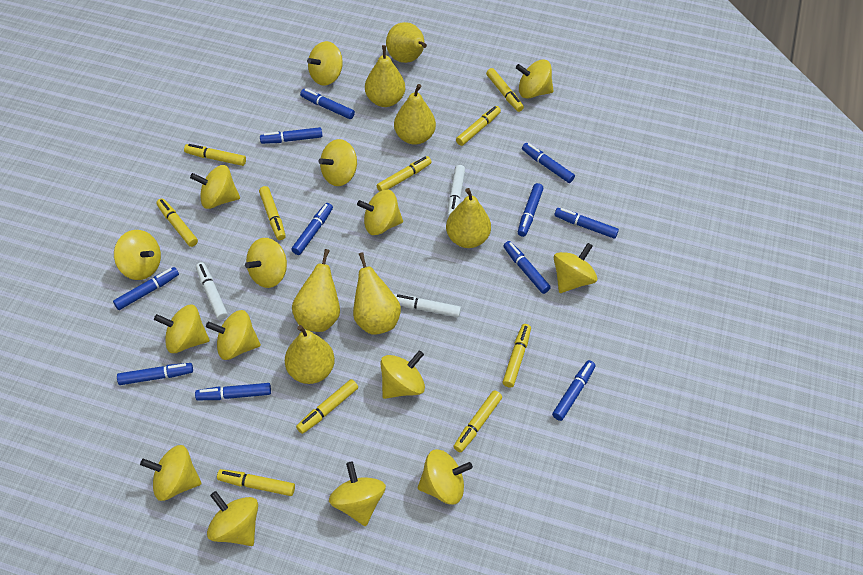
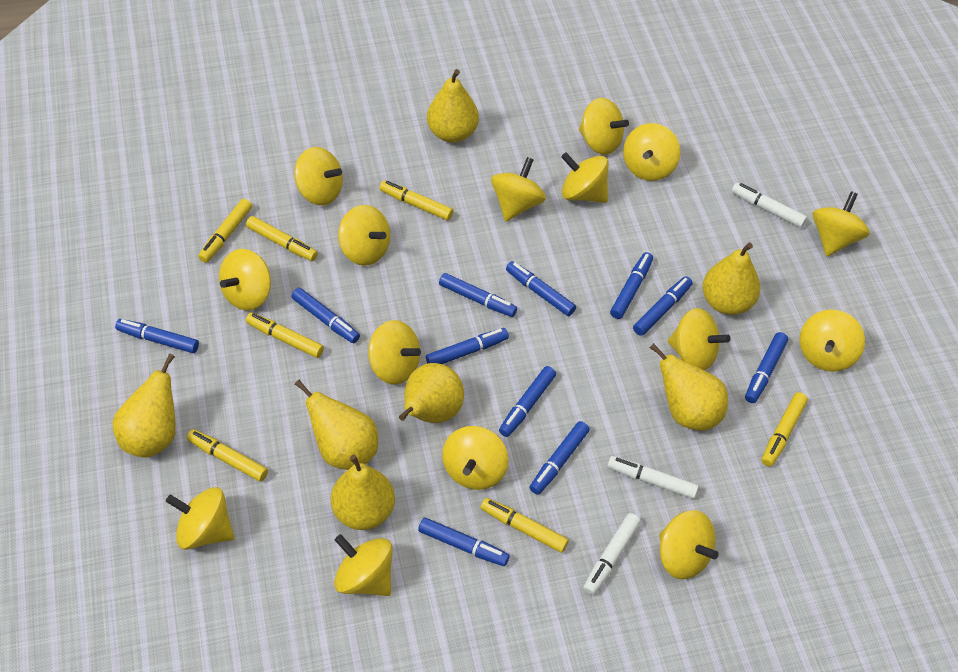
yellow marker: 10 -> 7

